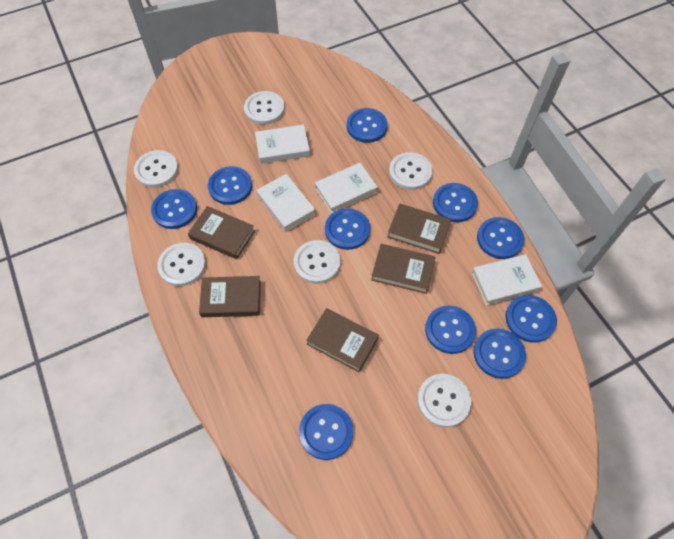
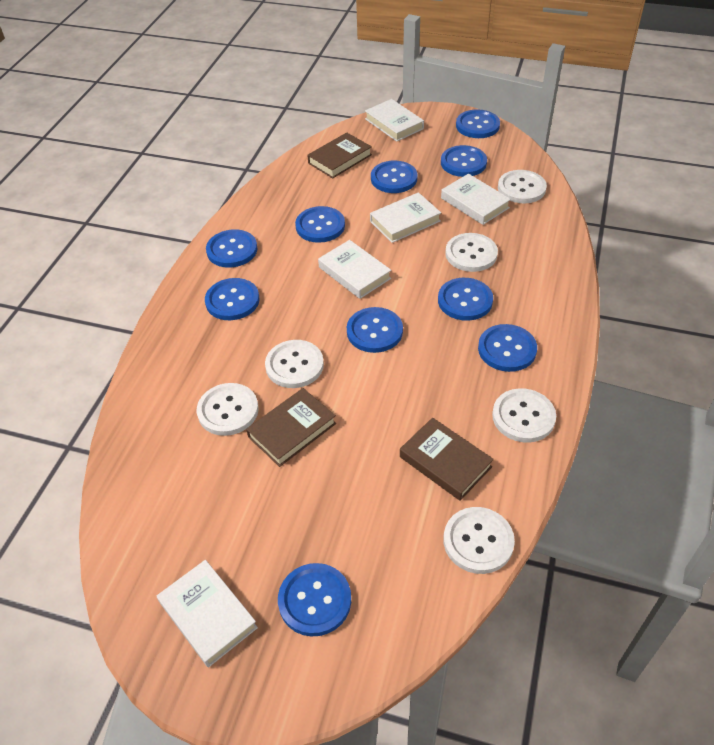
brown book: 5 -> 3
white book: 4 -> 5

